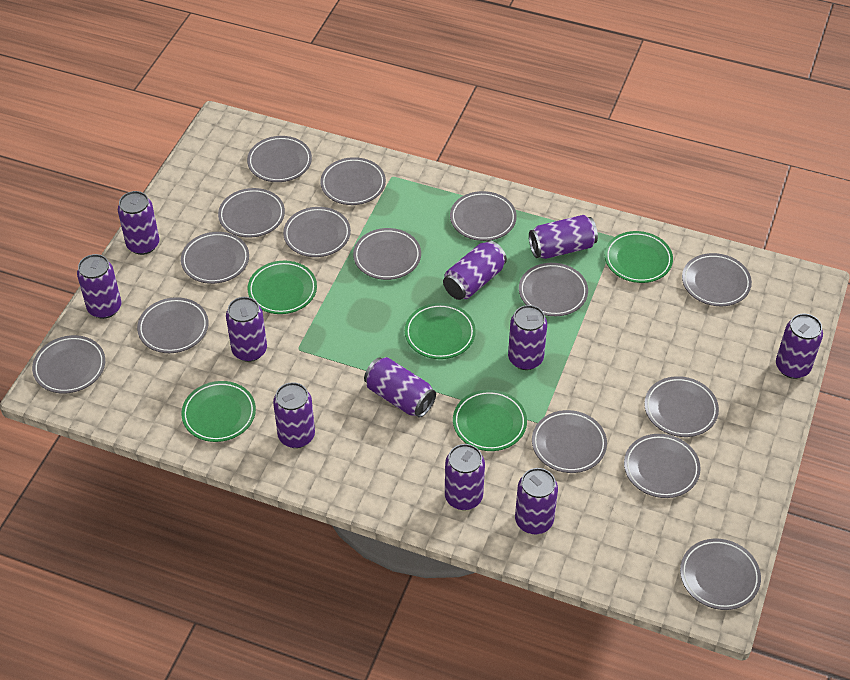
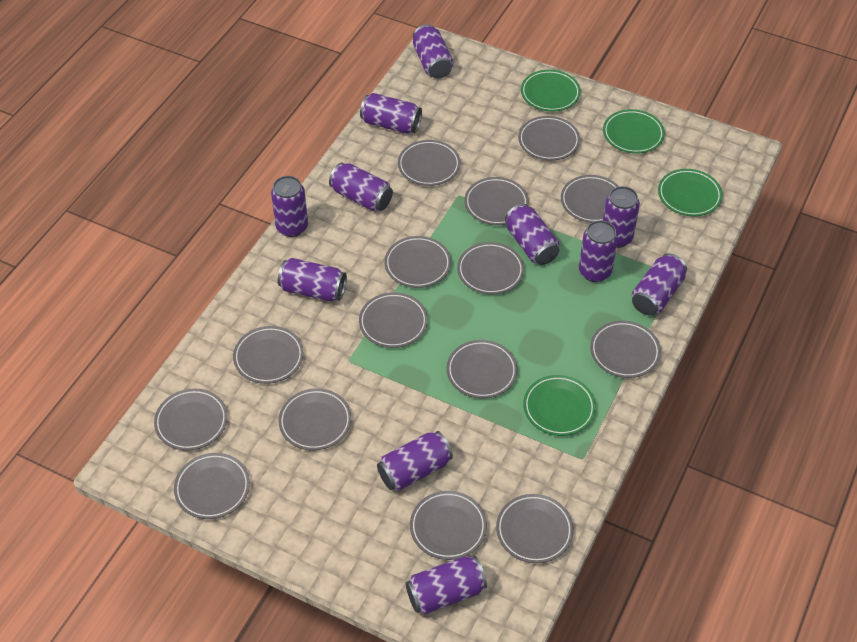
green plate: 5 -> 4

